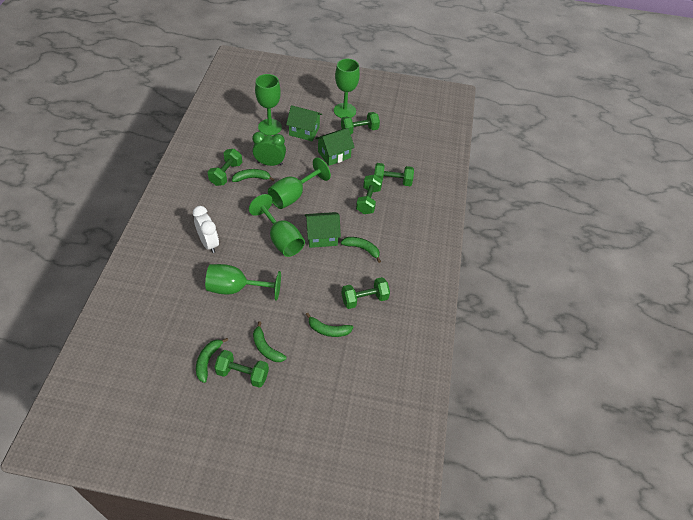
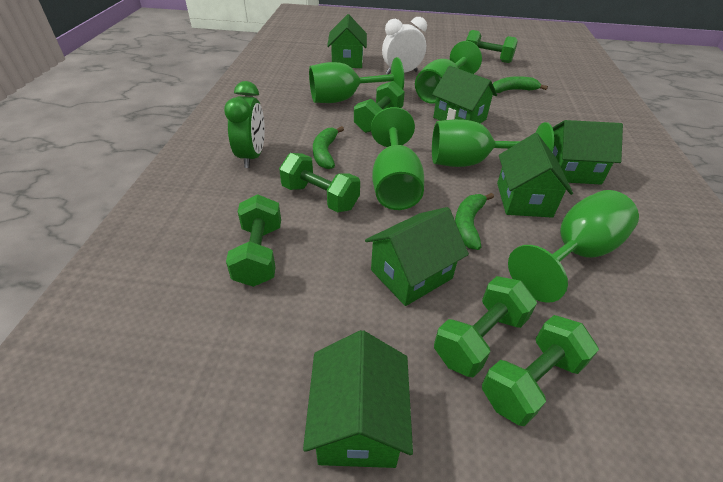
green banana: 5 -> 3
green house: 3 -> 6

